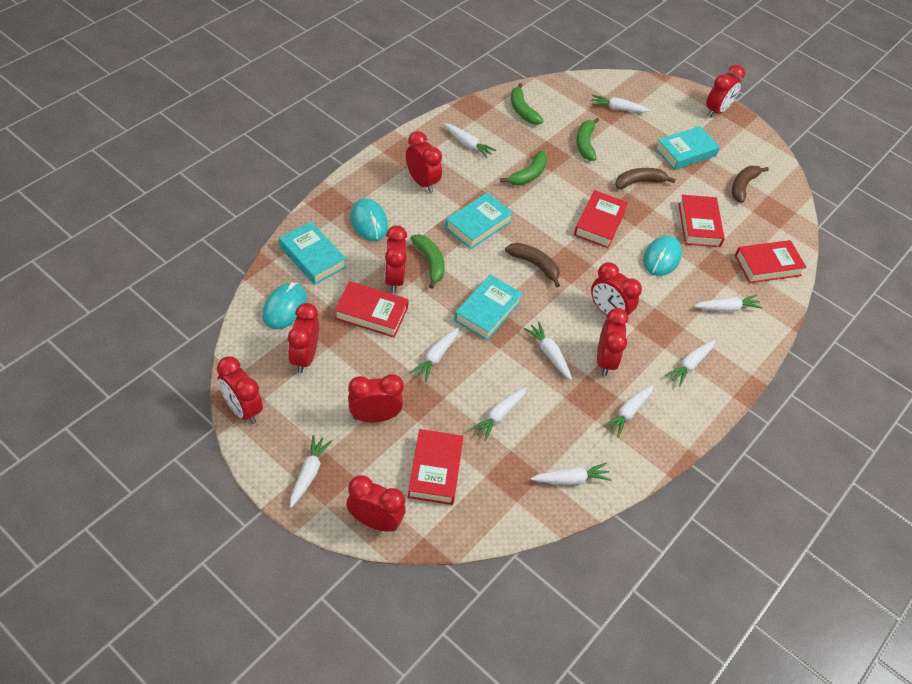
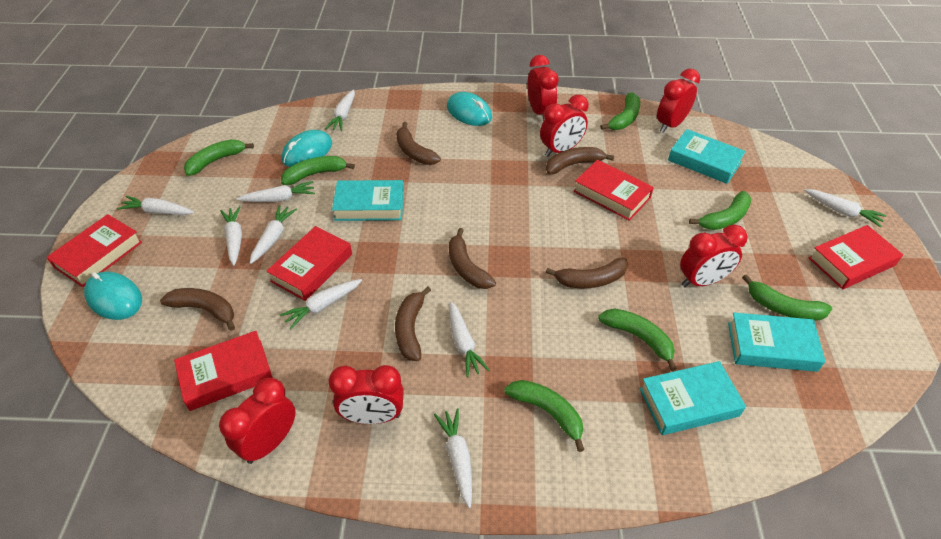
brown banana: 3 -> 6
green banana: 4 -> 7
red clock: 9 -> 6
white carrot: 10 -> 9

